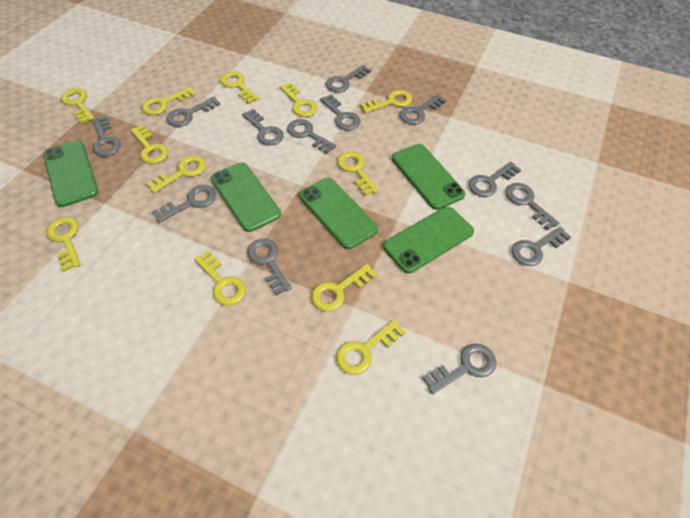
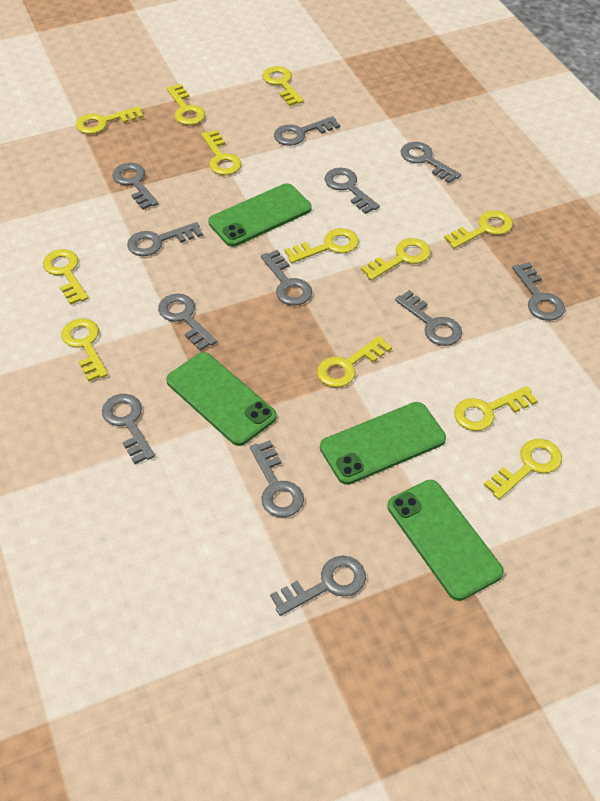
green phone: 5 -> 4
grey key: 13 -> 12

